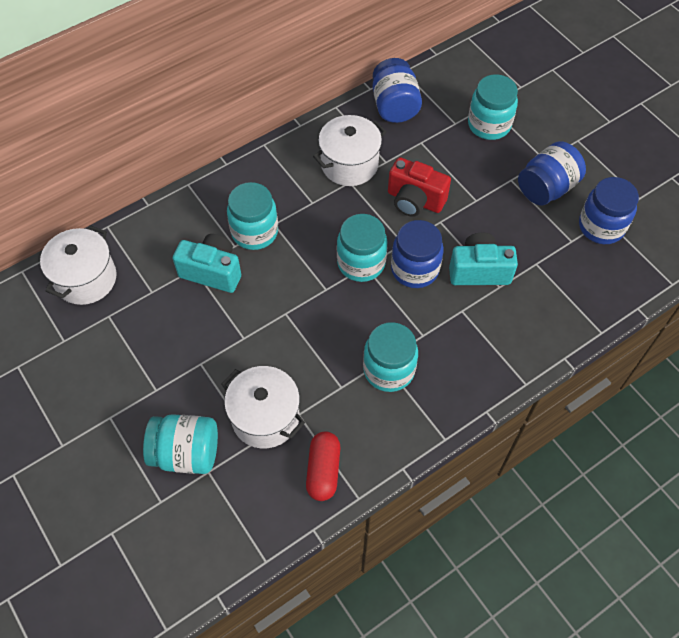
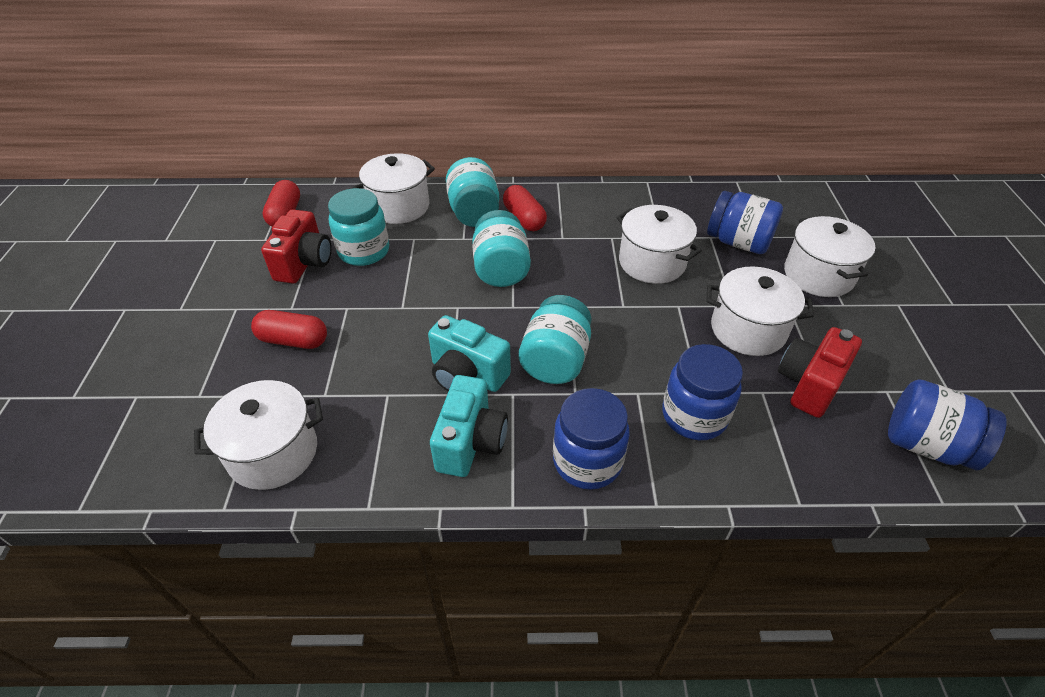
red camera: 1 -> 2
red capsule: 1 -> 3
turquoise jar: 5 -> 4
white pot: 3 -> 5

